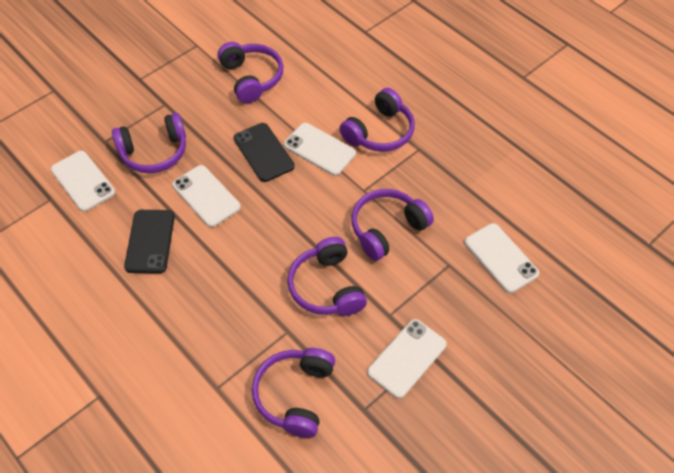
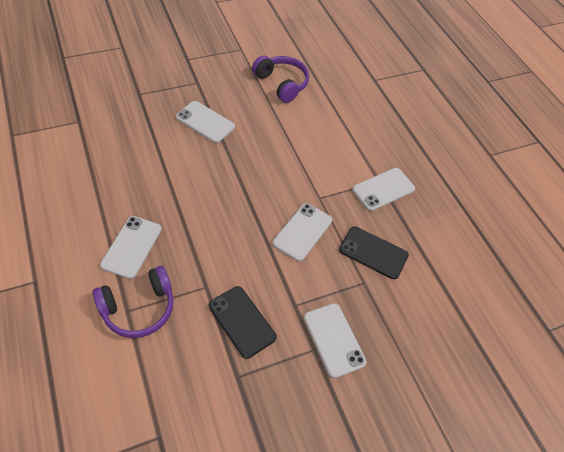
purple headphones: 6 -> 2

